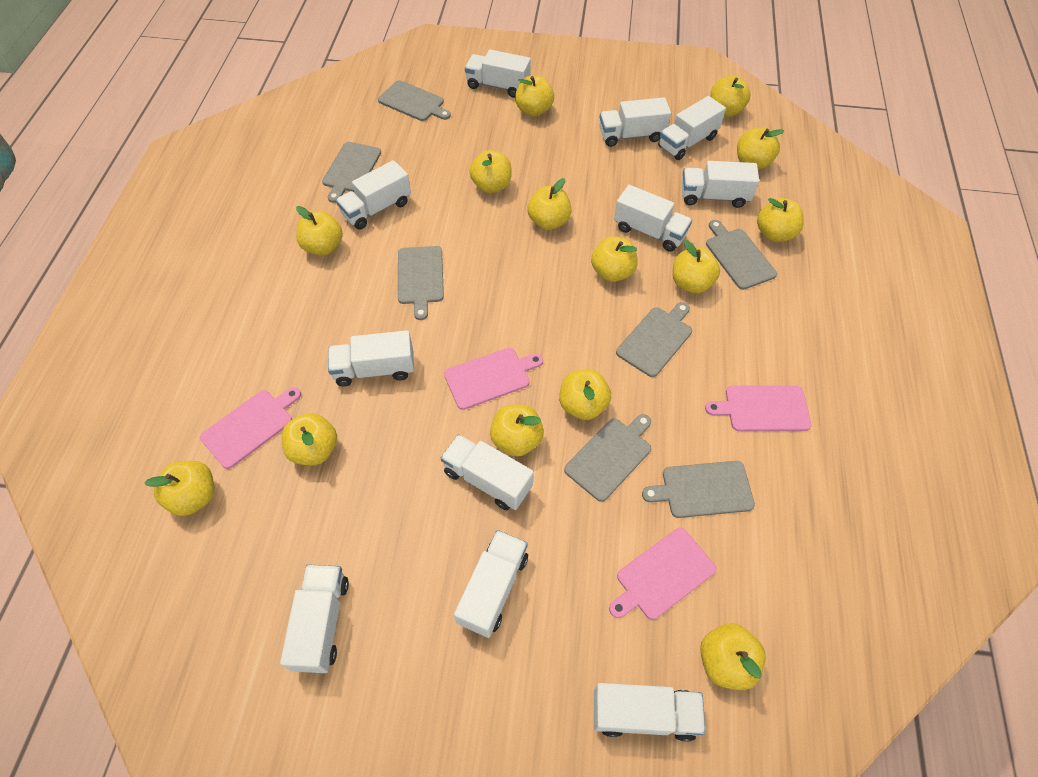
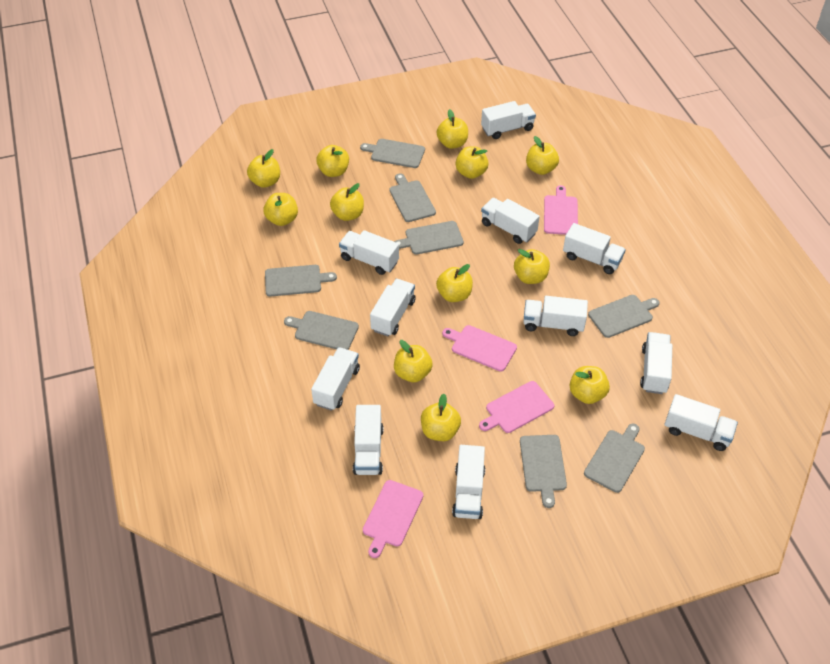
grey cutting board: 7 -> 8
yellow apple: 14 -> 12

